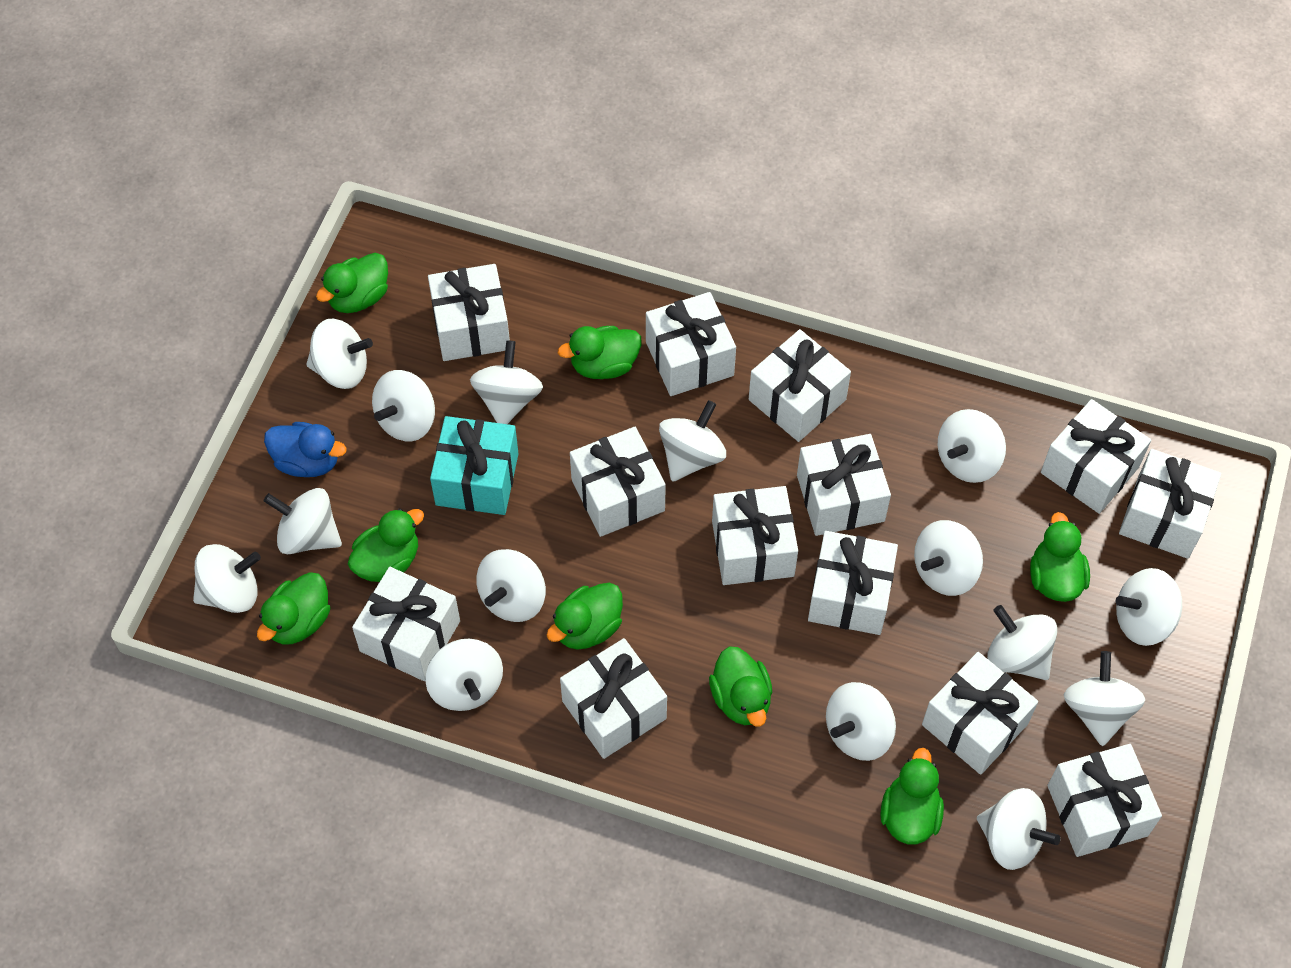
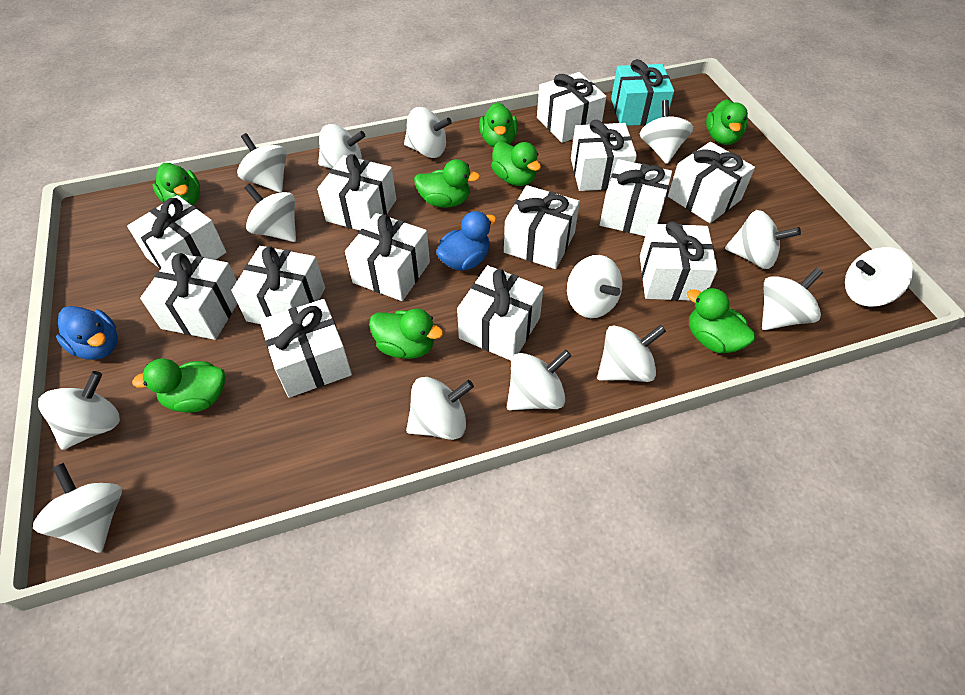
blue duck: 1 -> 2
white spinning top: 15 -> 14

